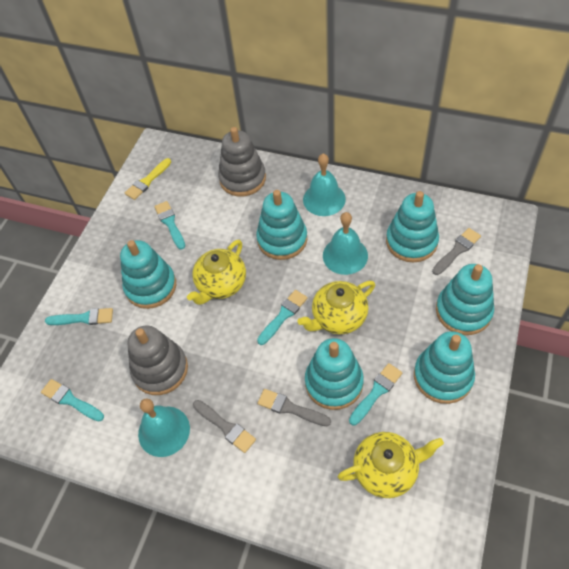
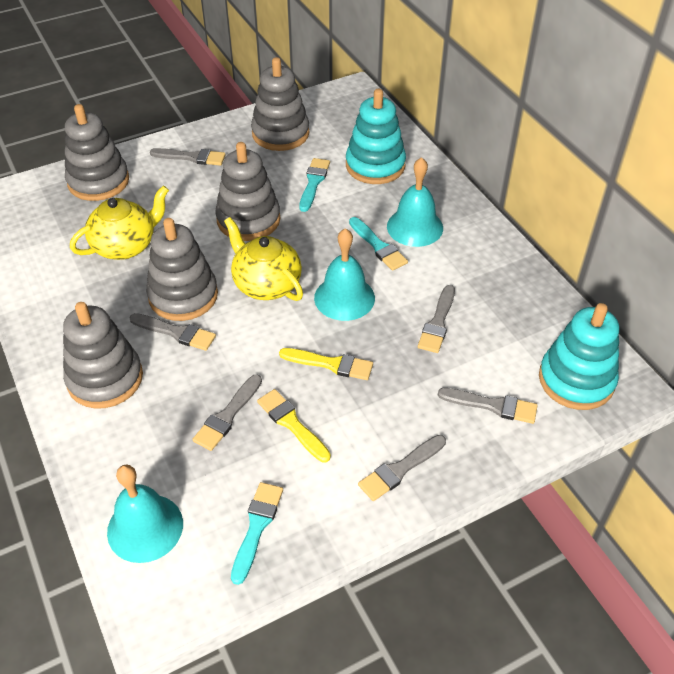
grey brush: 3 -> 6
grey stacking toy: 2 -> 5
turquoise brush: 5 -> 3
turquoise stacking toy: 6 -> 2
yellow brush: 1 -> 2
yellow teapot: 3 -> 2

